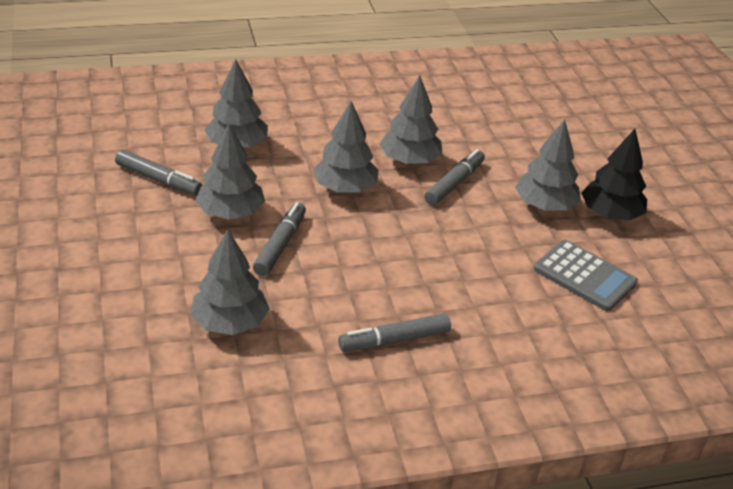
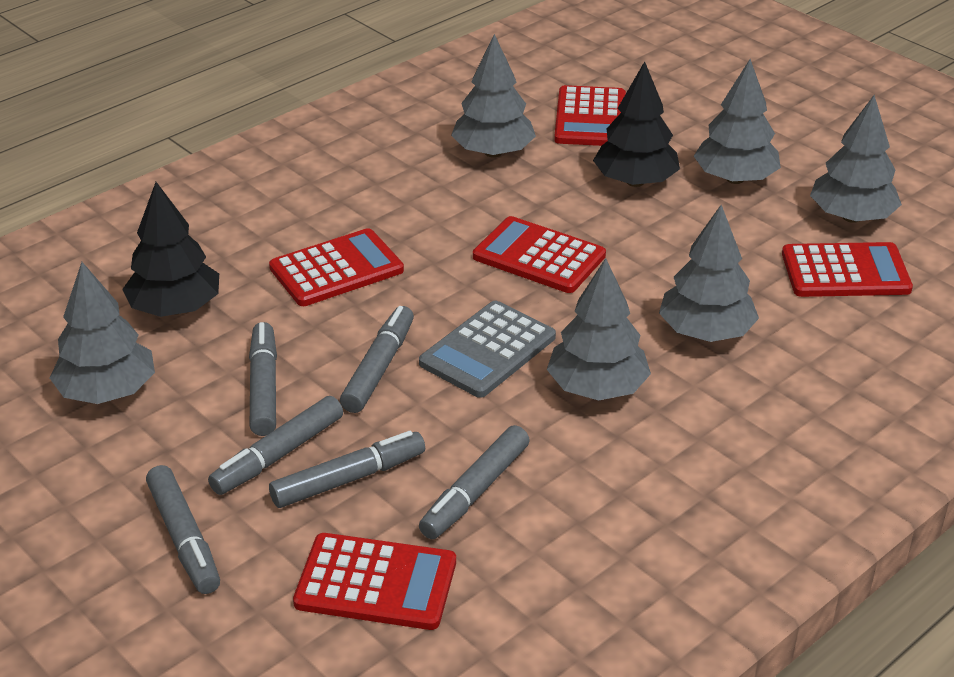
black tree: 1 -> 2
grey marker: 4 -> 6
red calculator: 0 -> 5

